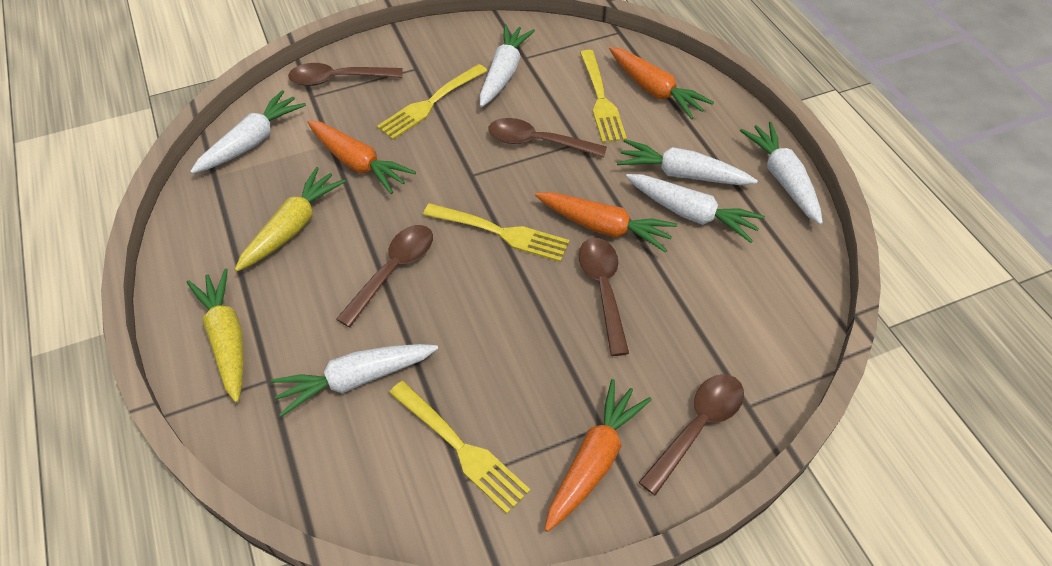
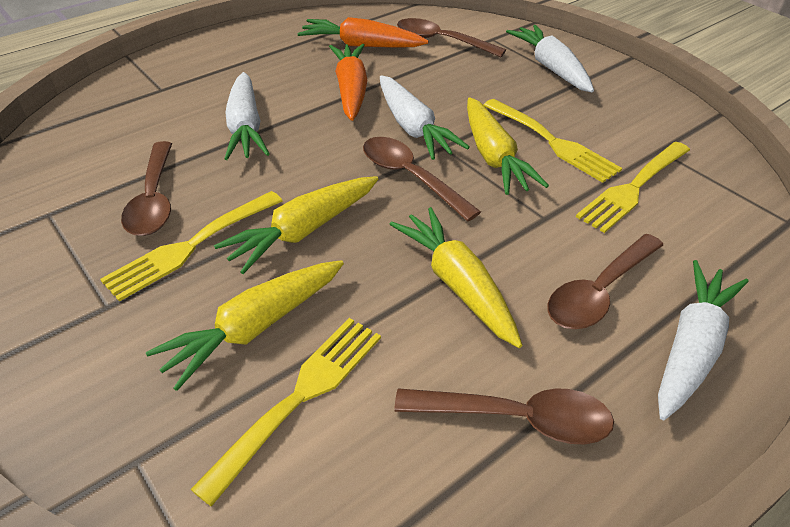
orange carrot: 4 -> 2
white carrot: 6 -> 4
yellow carrot: 2 -> 4

